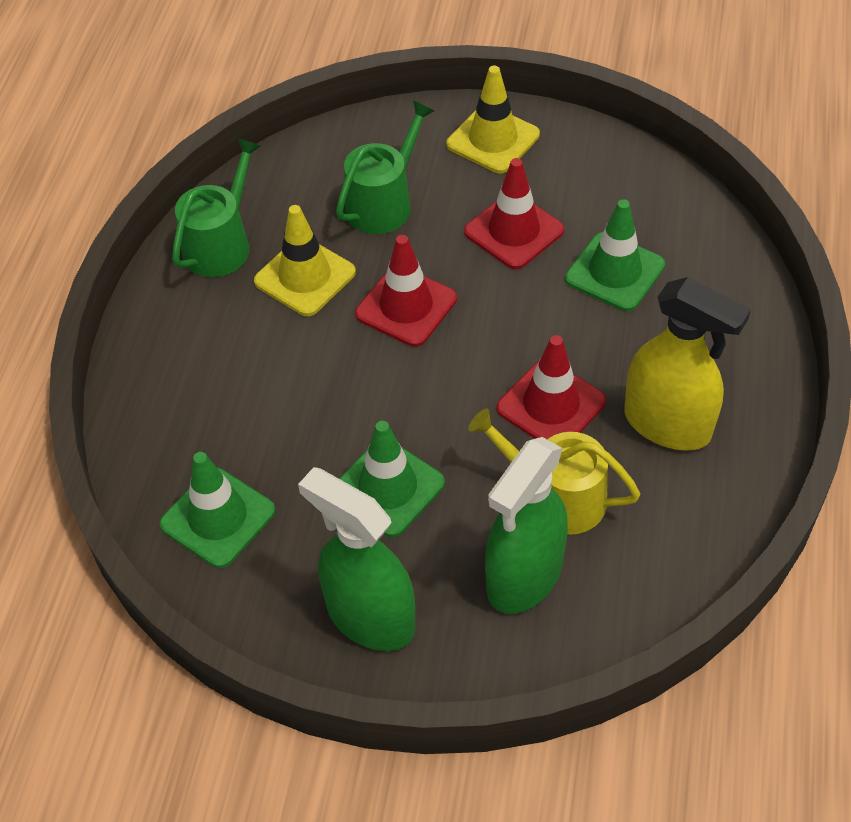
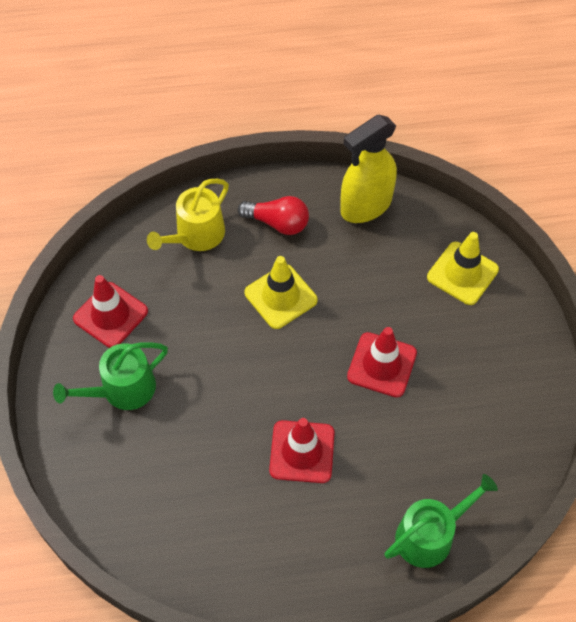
green spray bottle: 2 -> 0
green traffic cone: 3 -> 0
red light bulb: 0 -> 1

